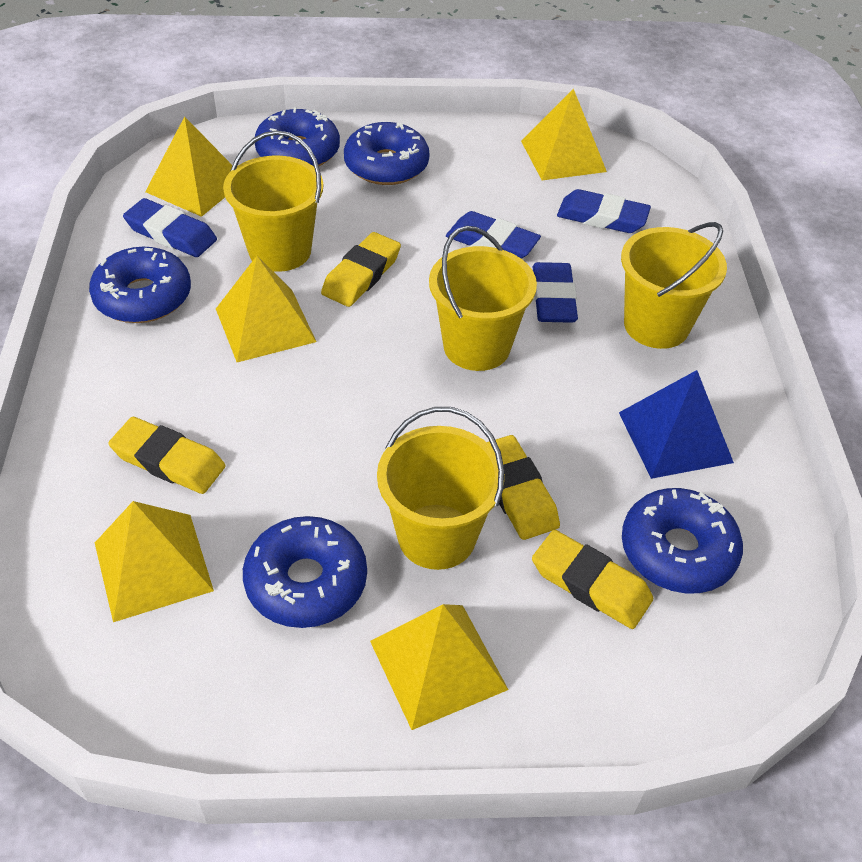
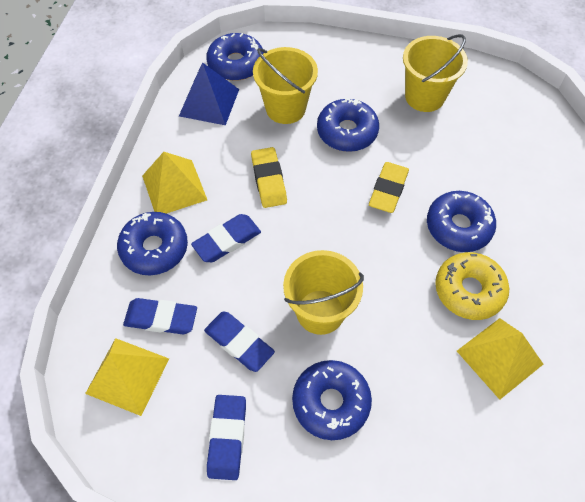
yellow bucket: 4 -> 3
yellow donut: 0 -> 1
yellow eraser: 4 -> 2
yellow pyramid: 5 -> 3

